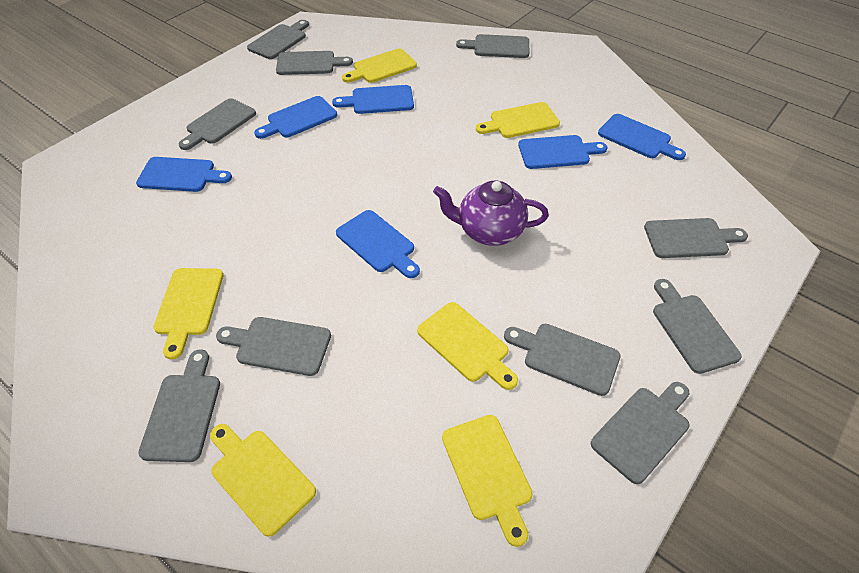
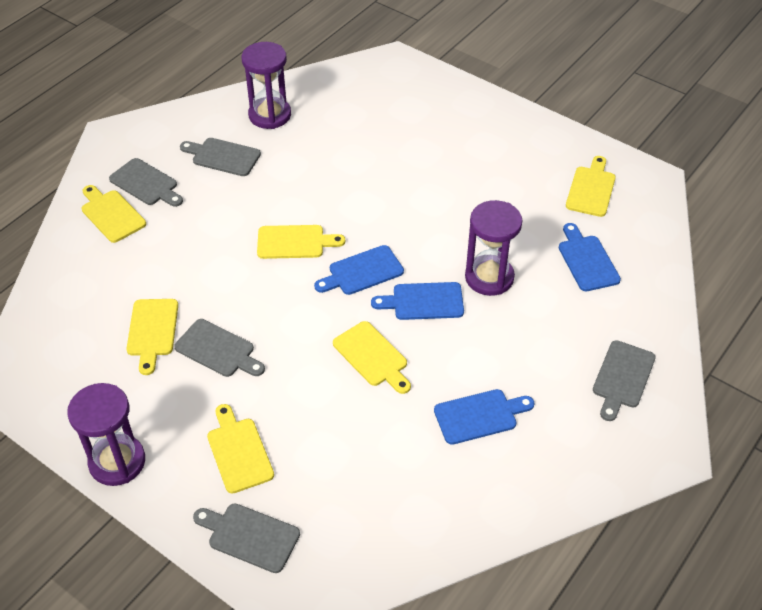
blue cutting board: 6 -> 4
grey cutting board: 10 -> 5
purple hourglass: 0 -> 3
purple teapot: 1 -> 0

